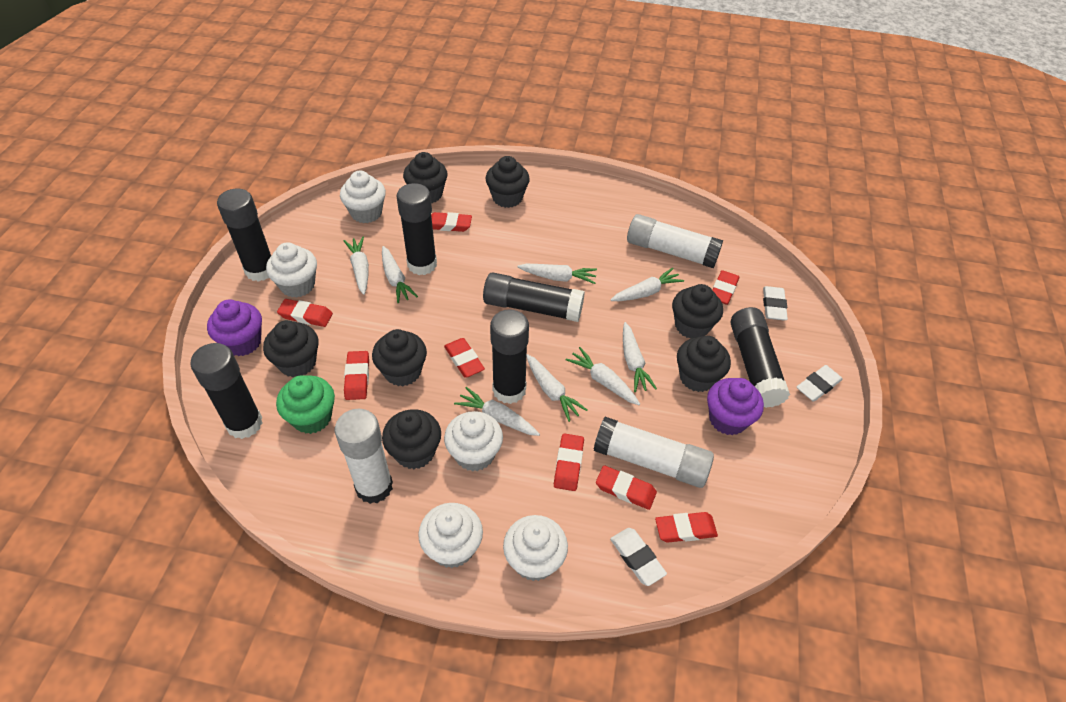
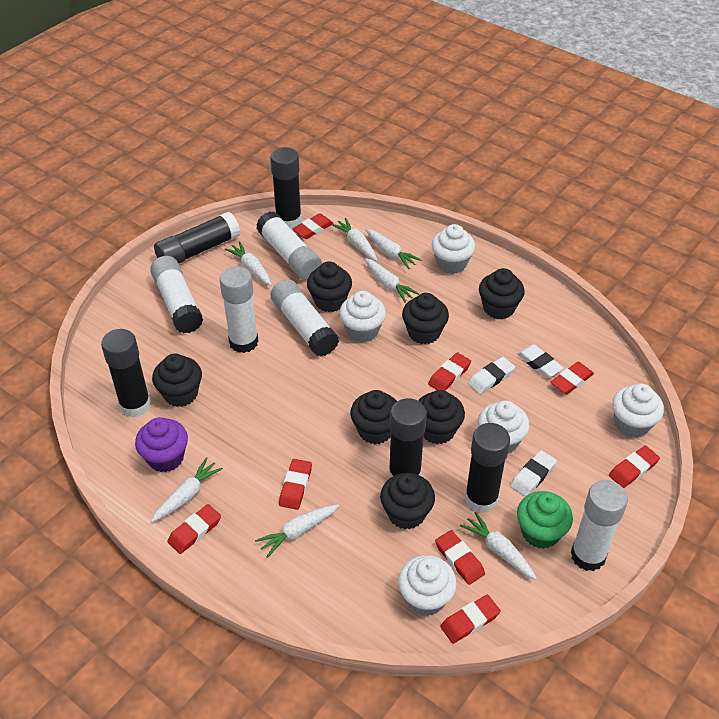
black glue stick: 6 -> 5
purple cupcake: 2 -> 1
white carrot: 8 -> 7
white glue stick: 3 -> 5

